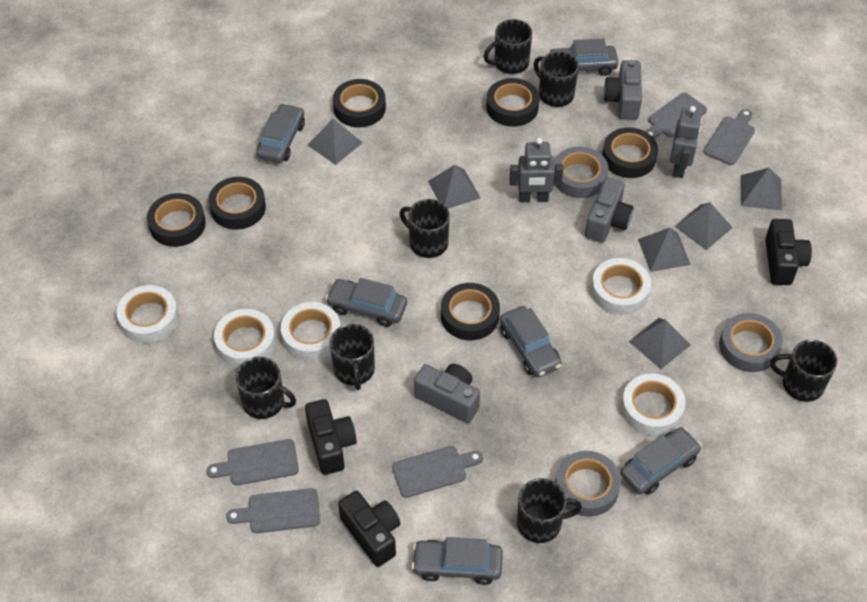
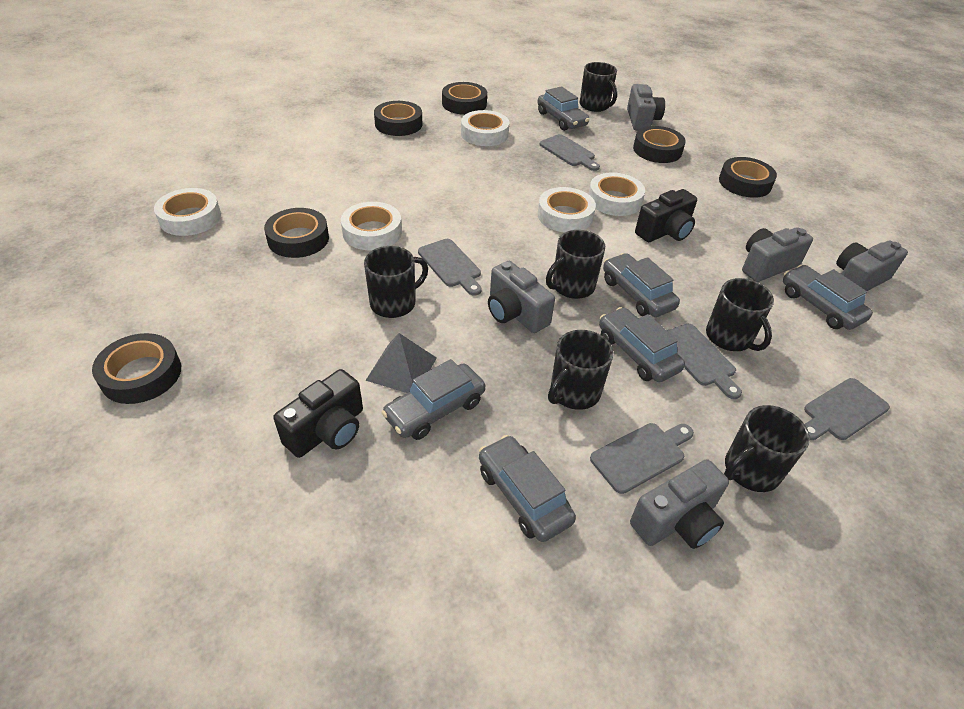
black camera: 3 -> 2
black mug: 7 -> 6
grey camera: 3 -> 5
grey pyramid: 6 -> 1
grey robot: 2 -> 0
grey tape: 3 -> 0

